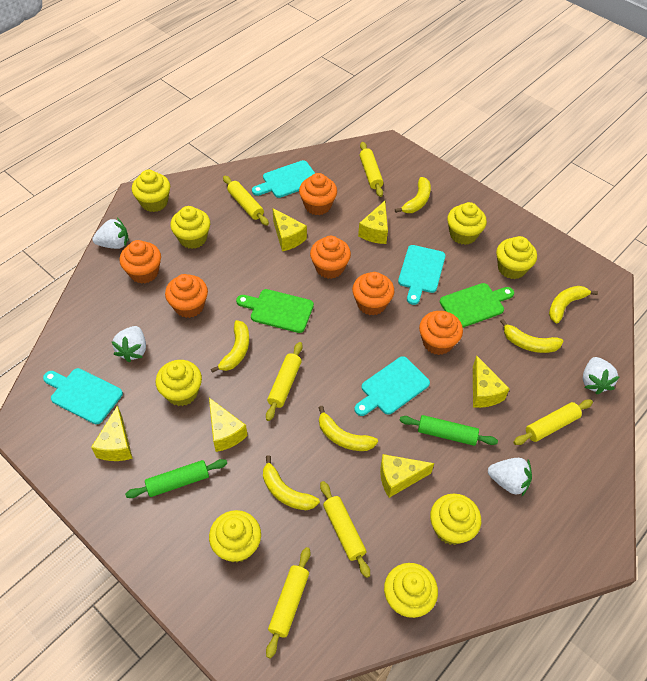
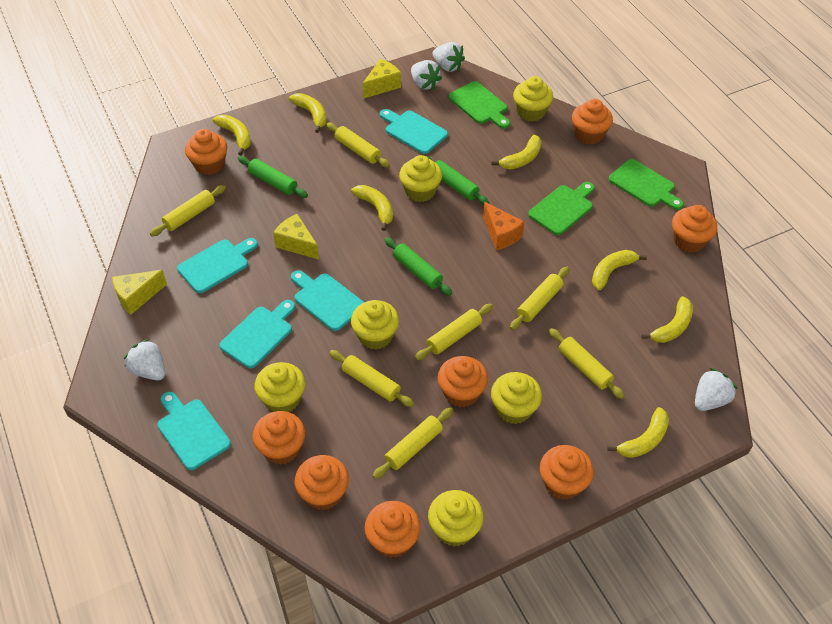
green cutting board: 2 -> 3
green rolling pin: 2 -> 3
orange cheese: 0 -> 1
orange cupcake: 6 -> 8
turquoise cutting board: 4 -> 5
yellow banana: 6 -> 7
yellow cheese: 6 -> 3
yellow cupcake: 8 -> 6
yellow rolling pin: 6 -> 7

